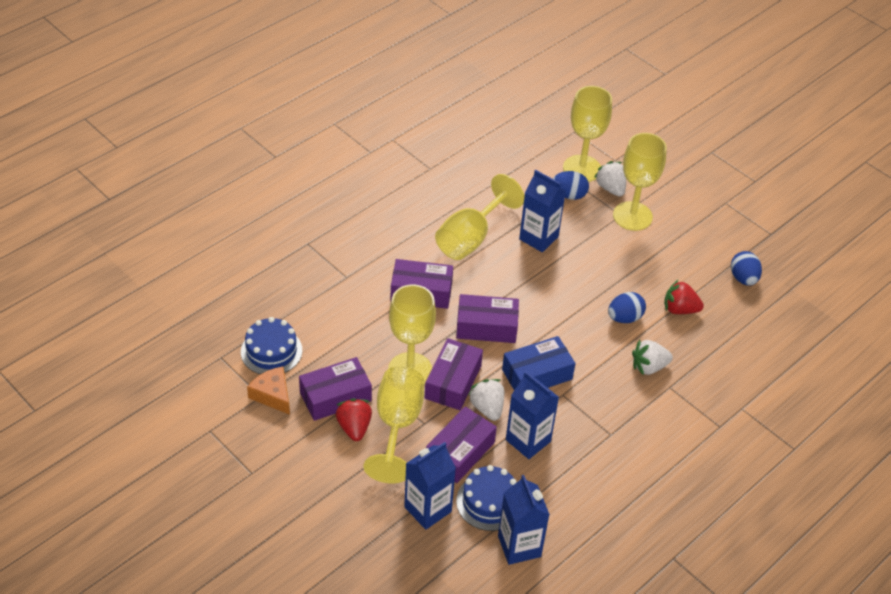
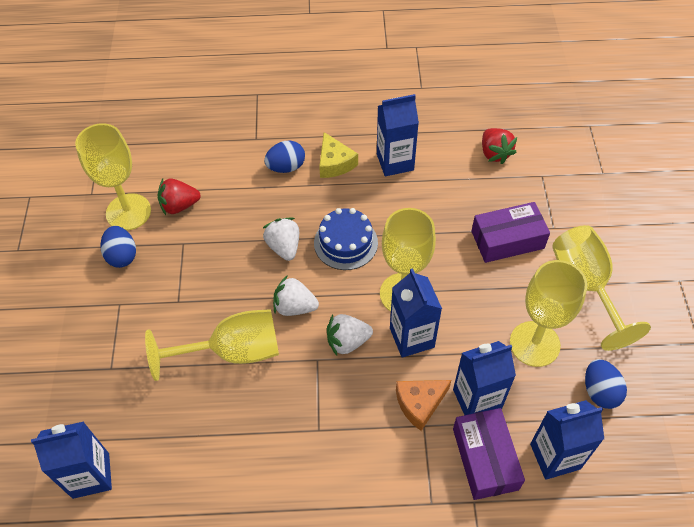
blue box: 1 -> 0
blue cake: 2 -> 1
blue carton: 4 -> 5
purple box: 5 -> 2
yellow cheese: 0 -> 1

